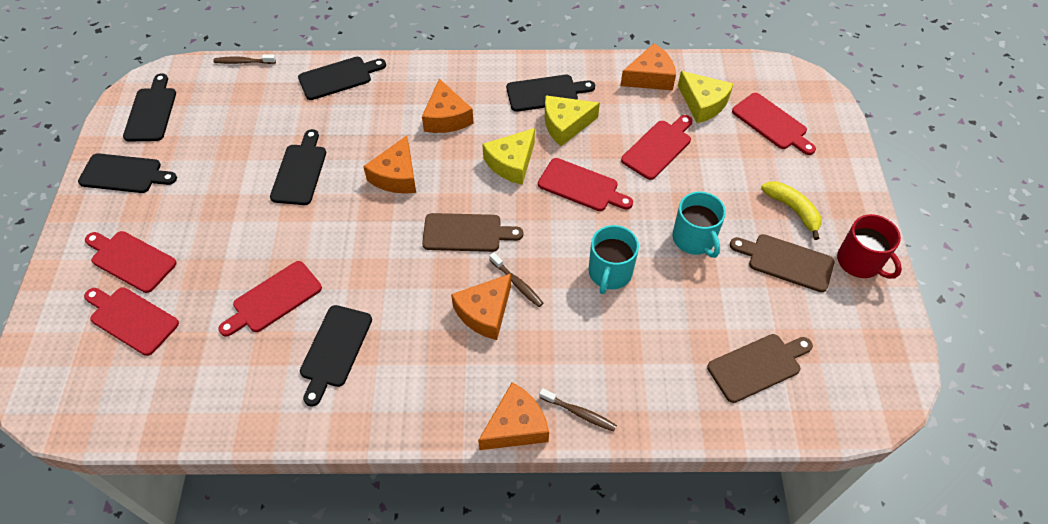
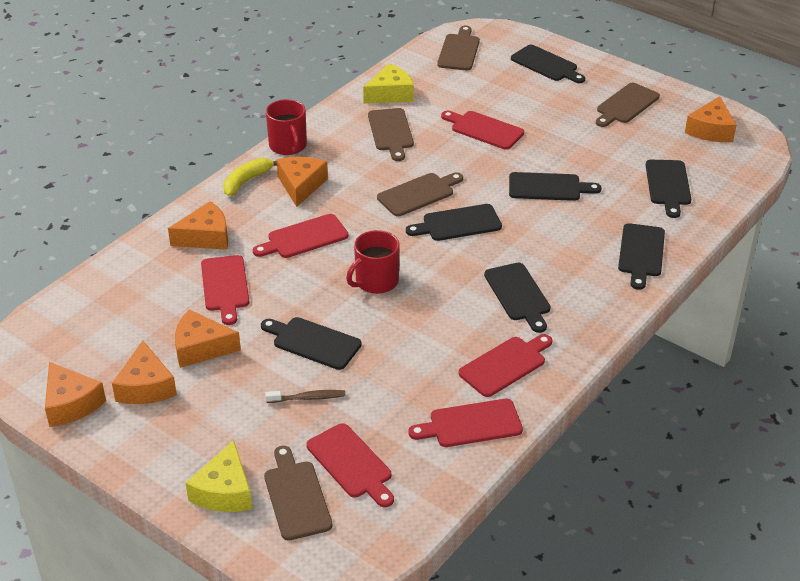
black cutting board: 6 -> 7
brown cutting board: 3 -> 5
brown toothbrush: 3 -> 1
orange cheese: 5 -> 6
red mug: 1 -> 2
turquoise mug: 2 -> 0
yellow cheese: 3 -> 2

